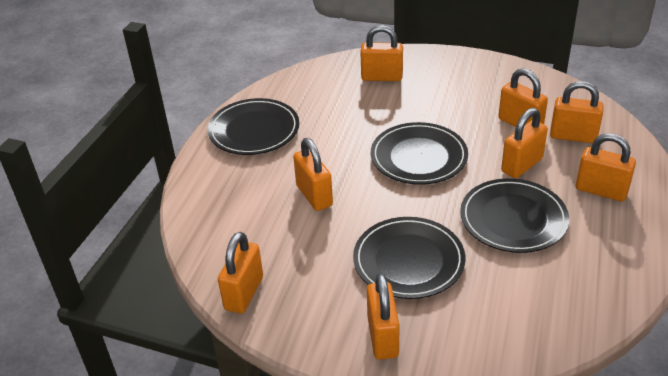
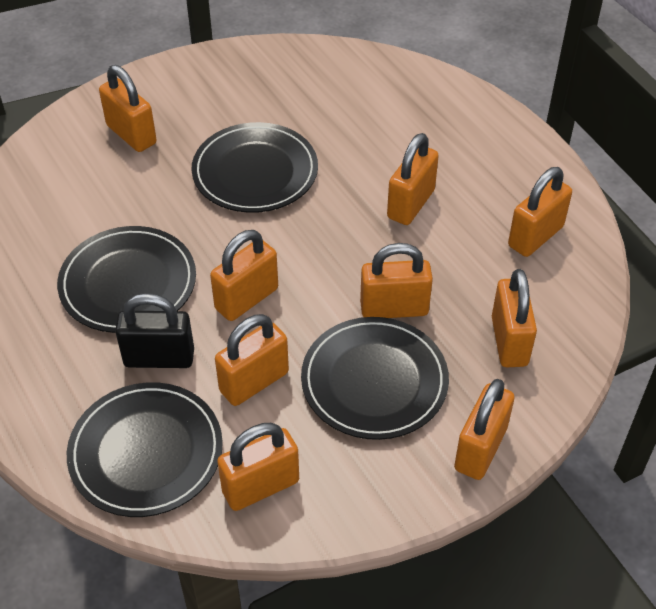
black padlock: 0 -> 1
orange padlock: 8 -> 9

